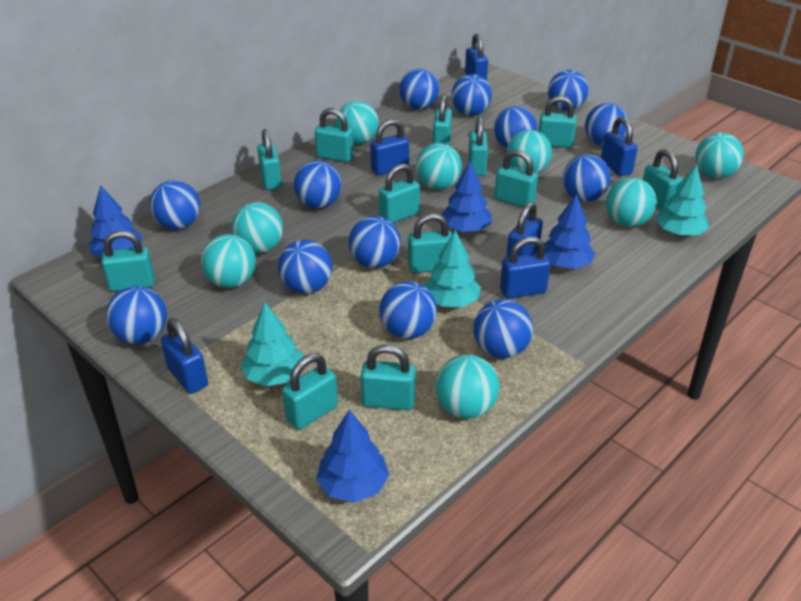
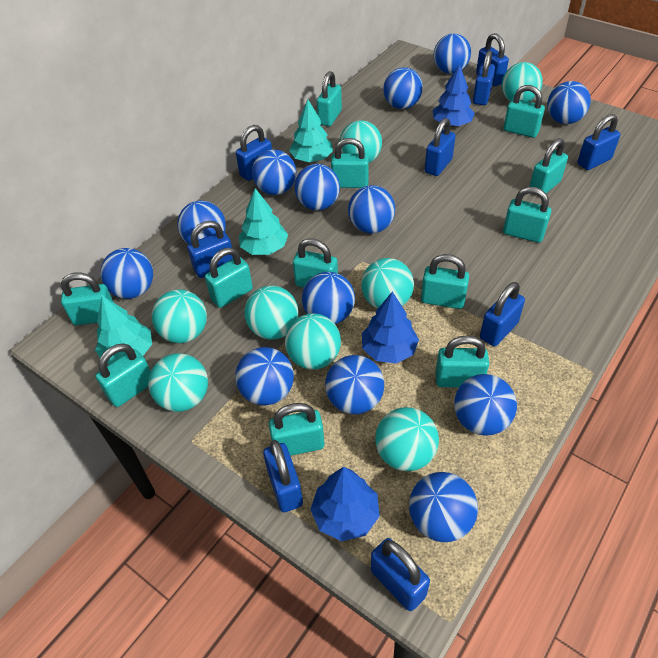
blue padlock: 6 -> 9
blue tree: 4 -> 3

